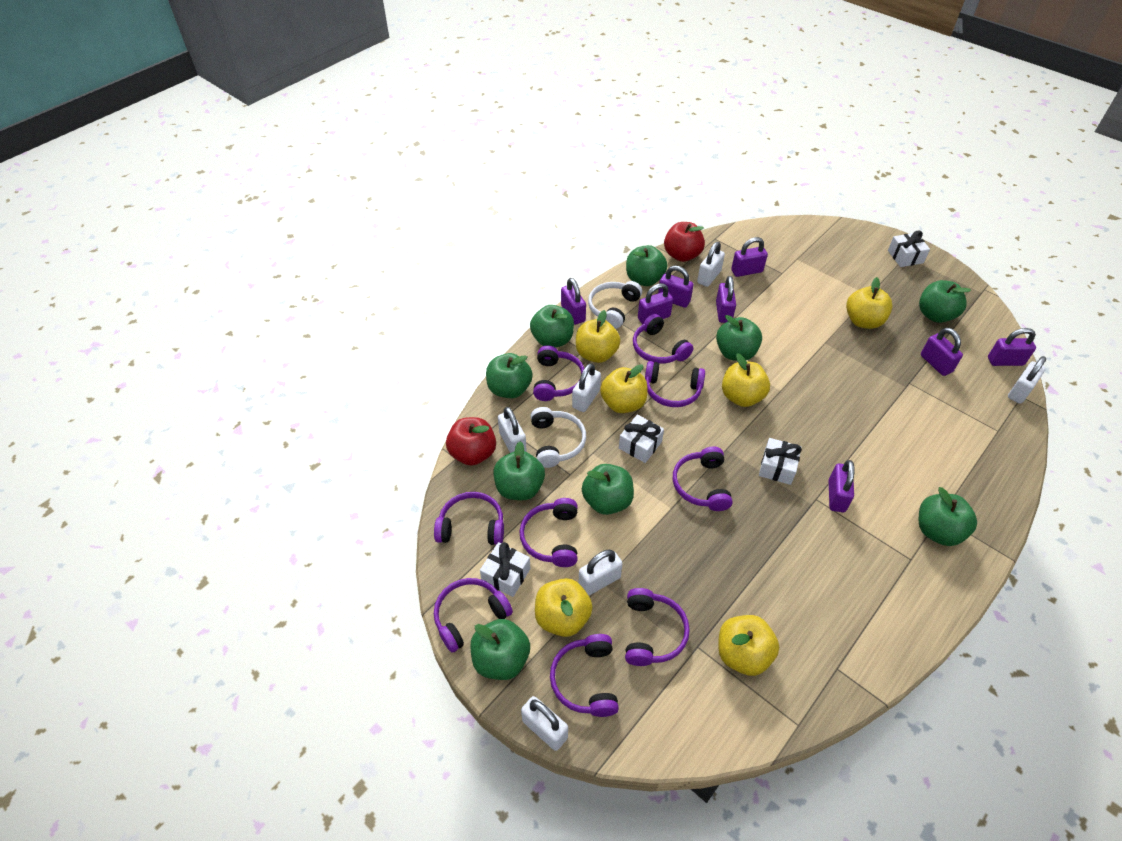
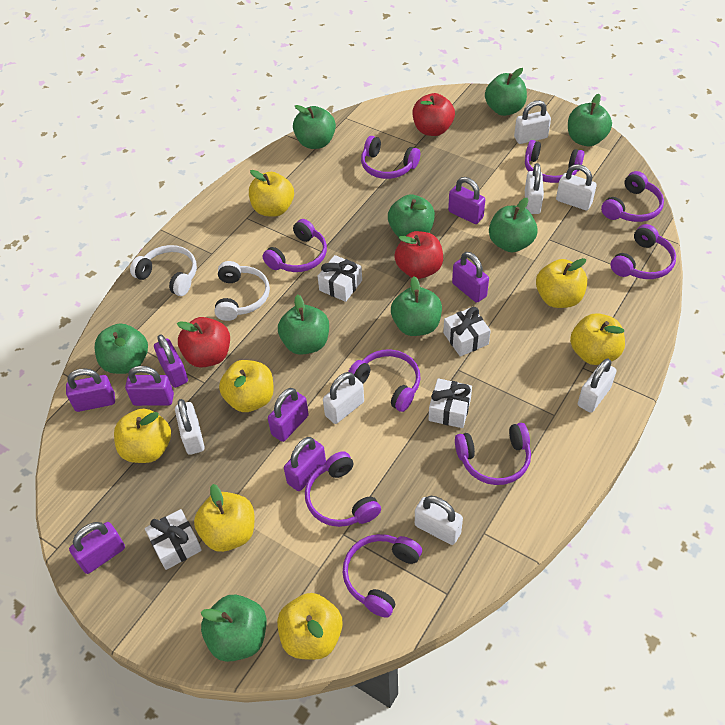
red apple: 2 -> 3
white padlock: 6 -> 7
yellow apple: 6 -> 7

